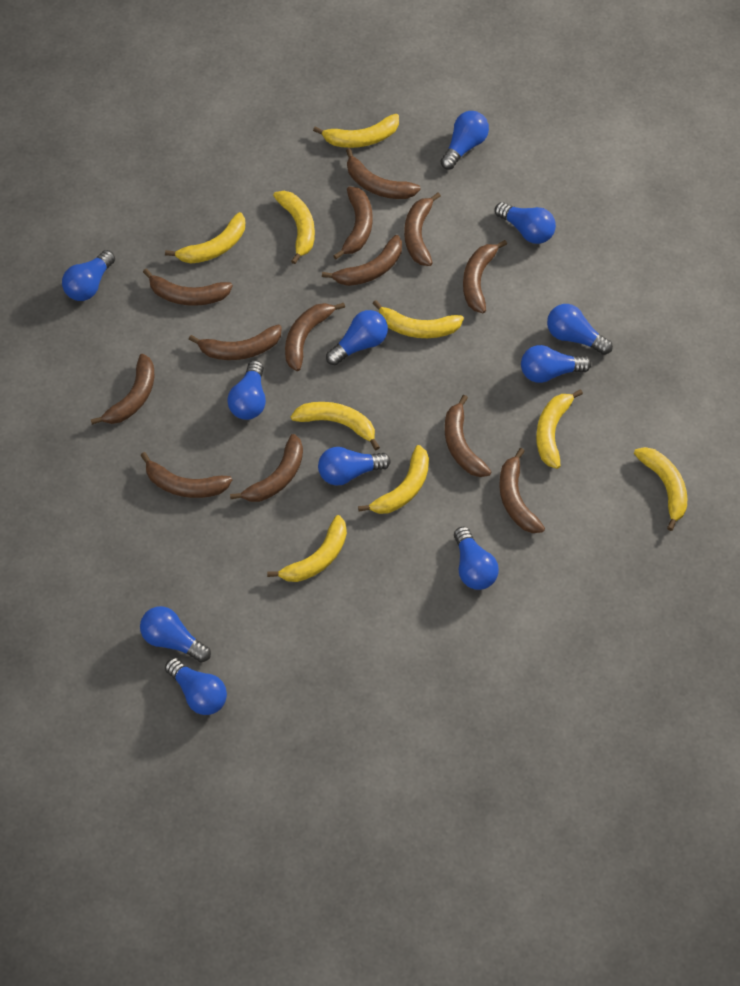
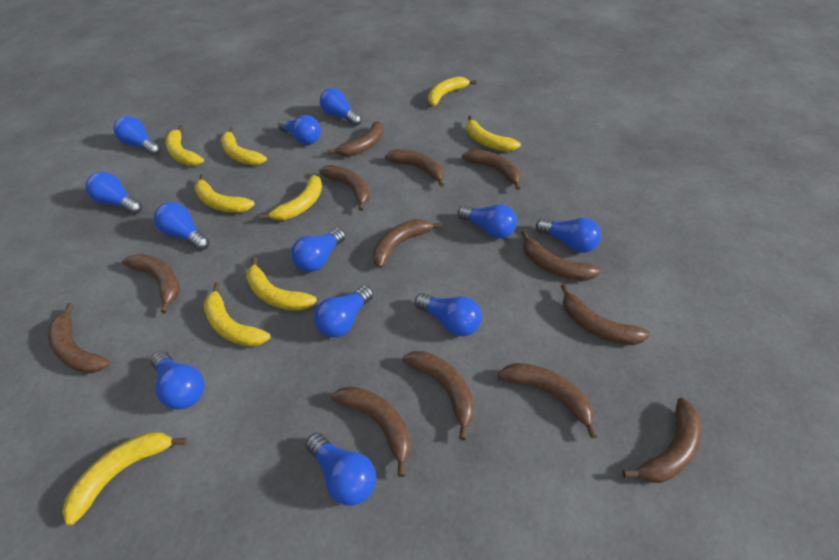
blue light bulb: 11 -> 12

